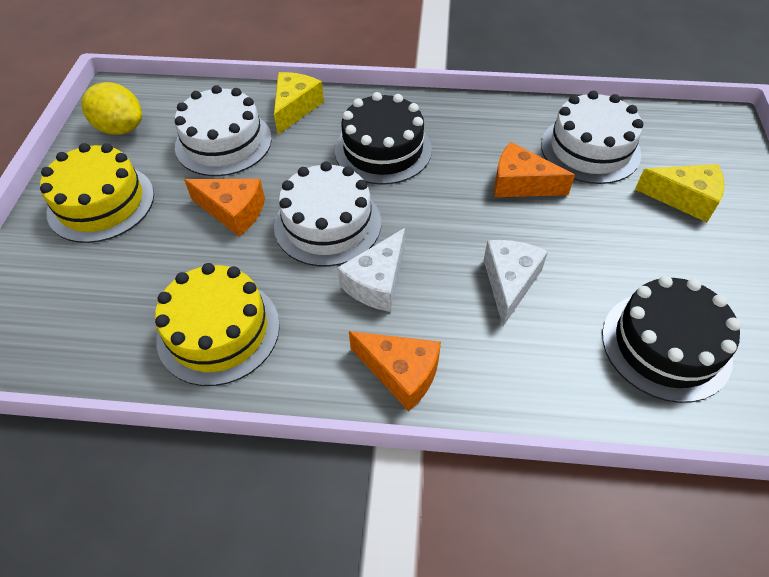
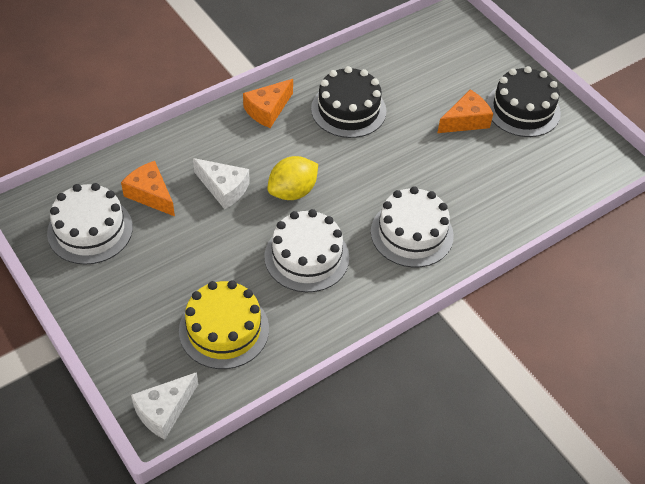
yellow cake: 2 -> 1
yellow cheese: 2 -> 0

